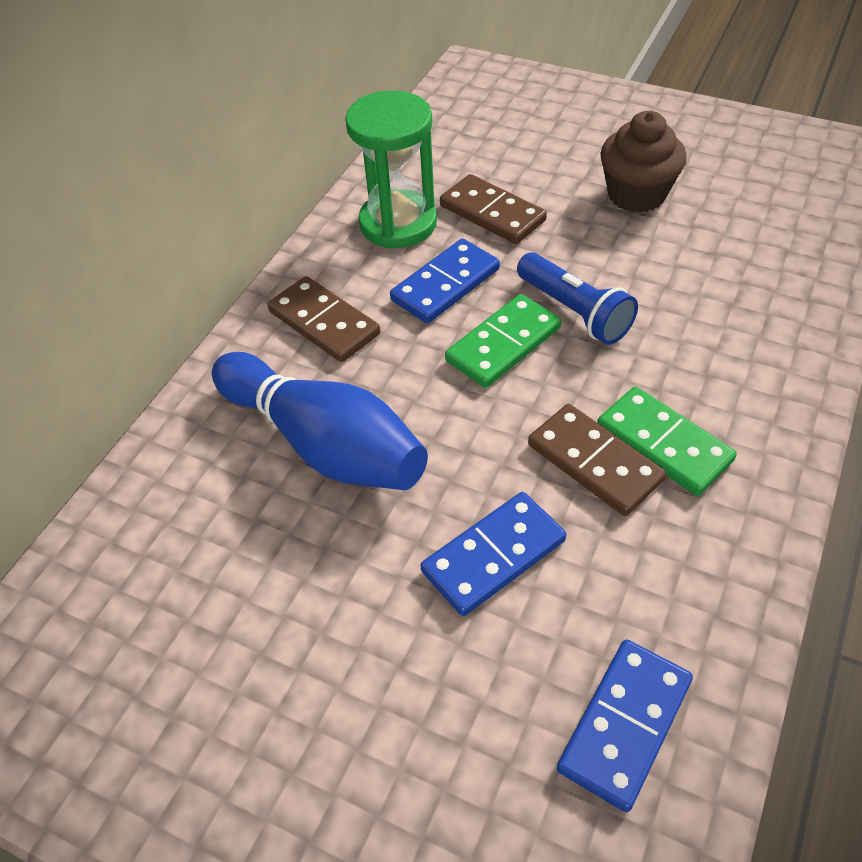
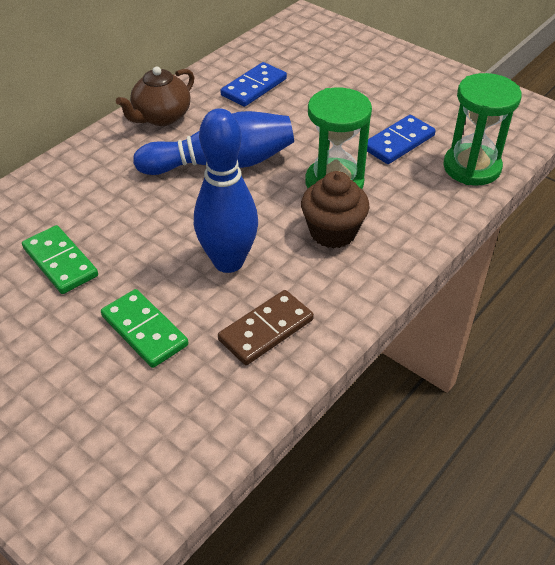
blue bowling pin: 1 -> 2
blue domino: 3 -> 2
blue flashlight: 1 -> 0
brown domino: 3 -> 1
brown teapot: 0 -> 1
green hourglass: 1 -> 2

